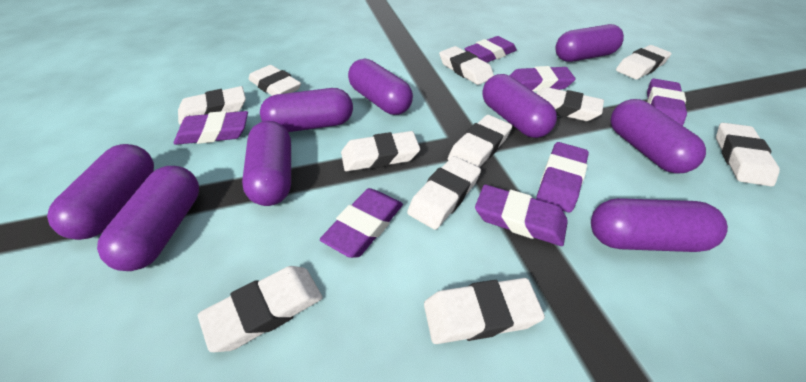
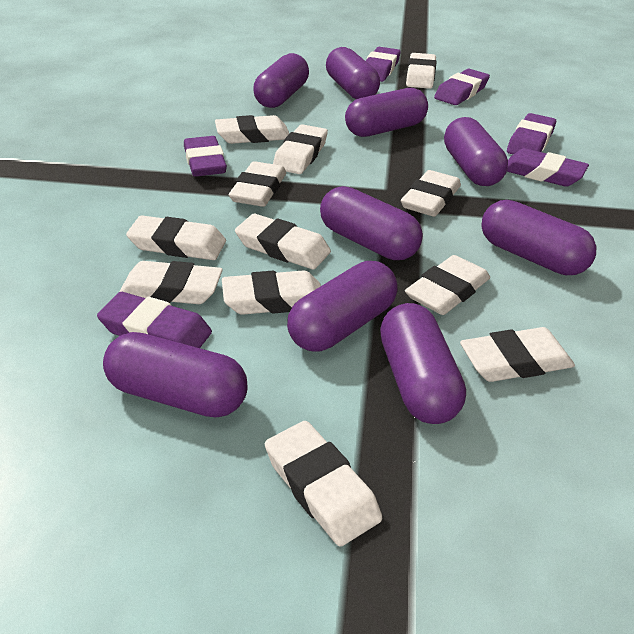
purple eraser: 7 -> 6
white eraser: 11 -> 12

